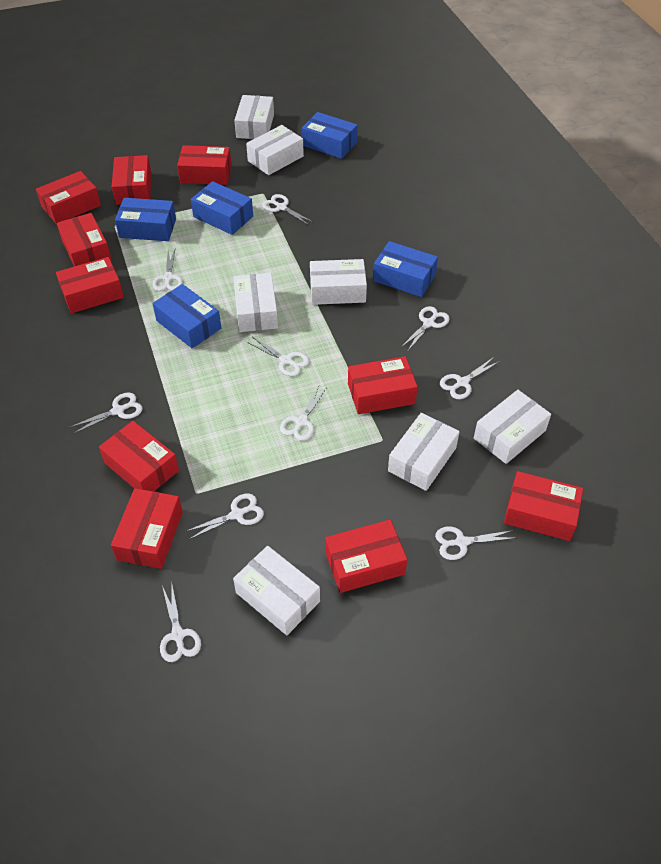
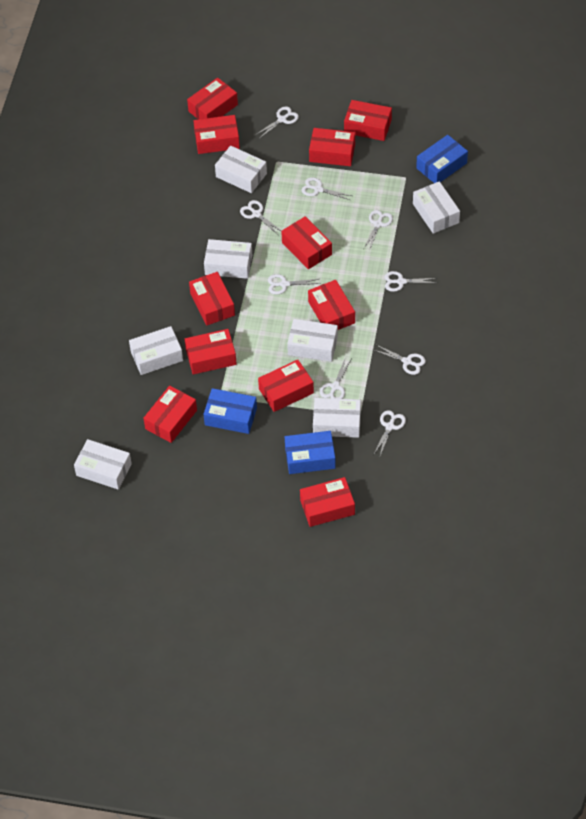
blue box: 5 -> 3
red box: 10 -> 11
white scissors: 10 -> 9

